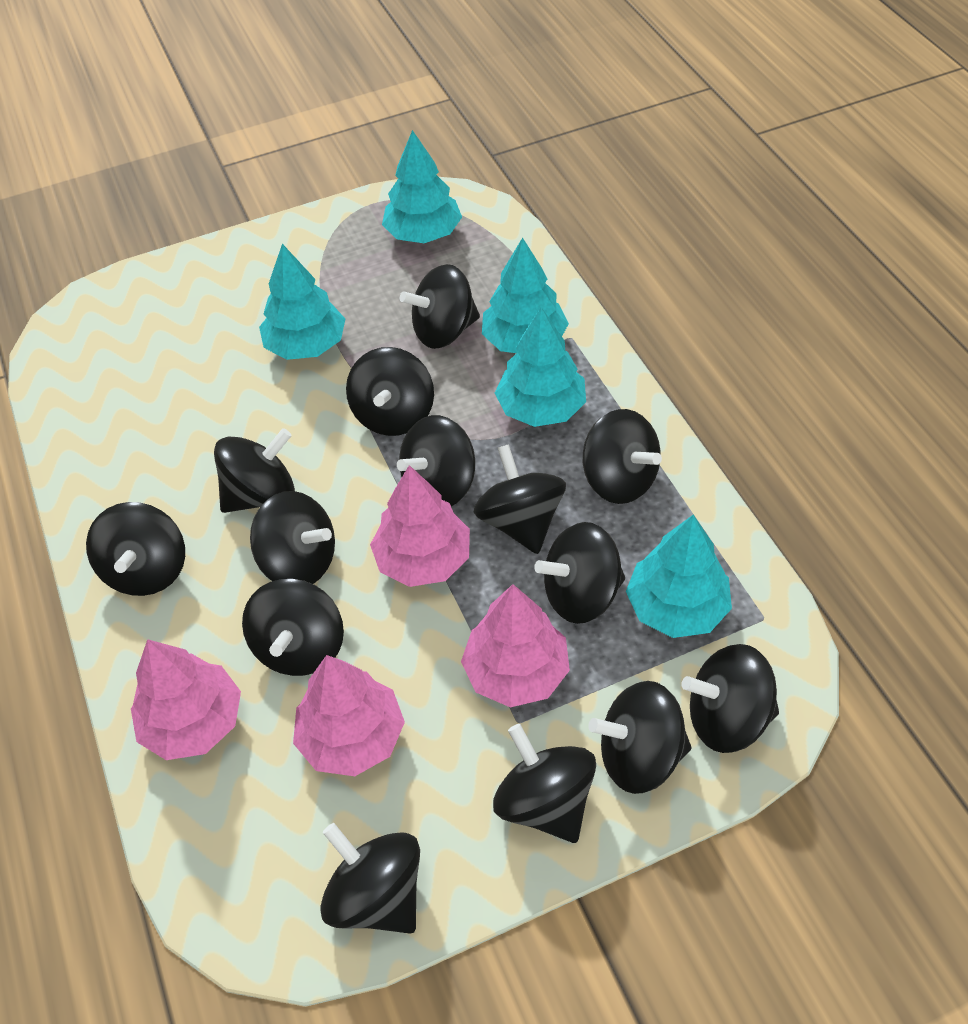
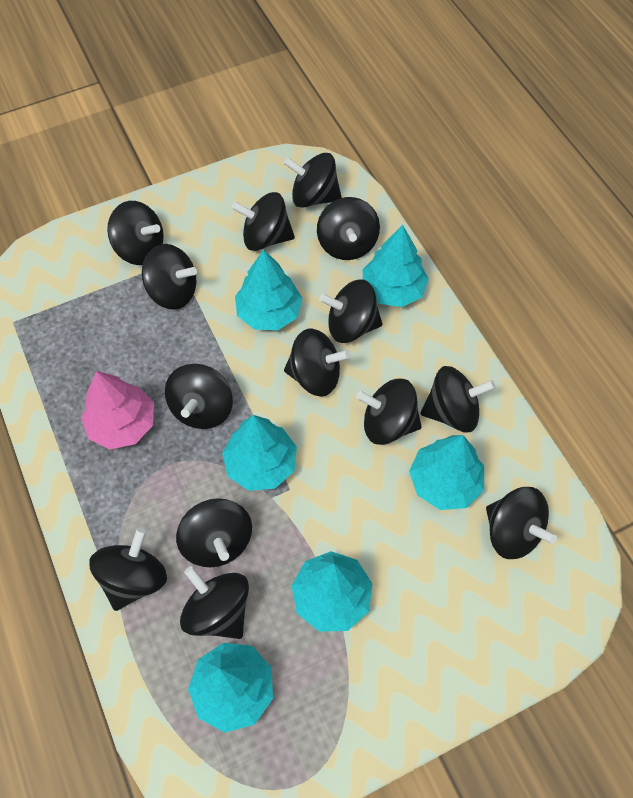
pink tree: 4 -> 1
turquoise tree: 5 -> 6

